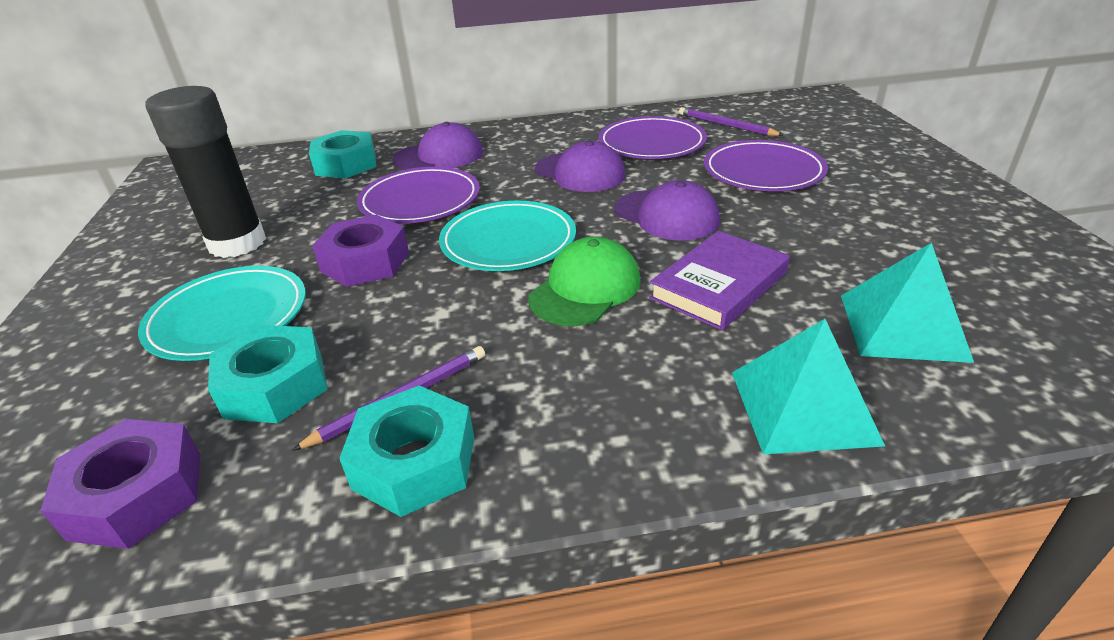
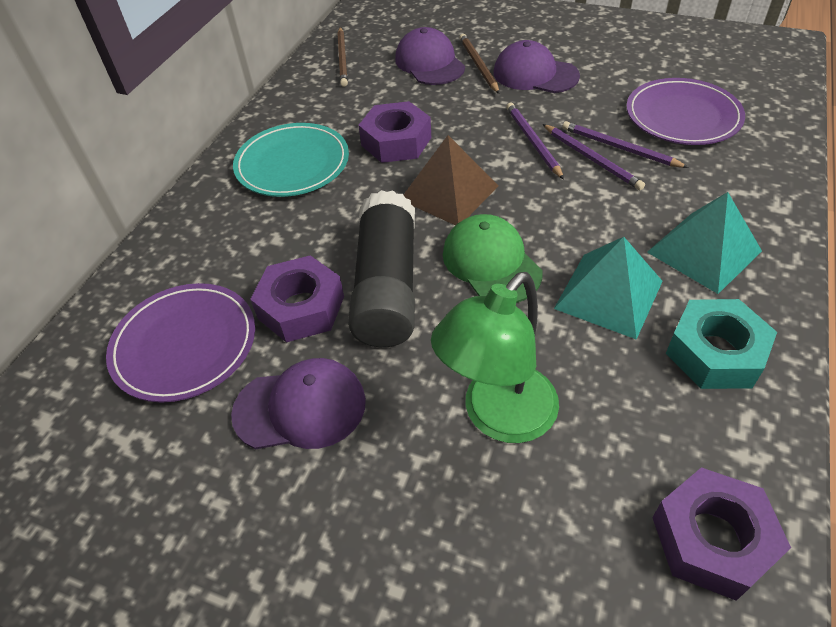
brown pencil: 0 -> 2
brown pyramid: 0 -> 1
green lamp: 0 -> 1
purple book: 1 -> 0
purple nut: 2 -> 3
purple pencil: 2 -> 3
purple plate: 3 -> 2
turquoise nut: 3 -> 1
turquoise plate: 2 -> 1

